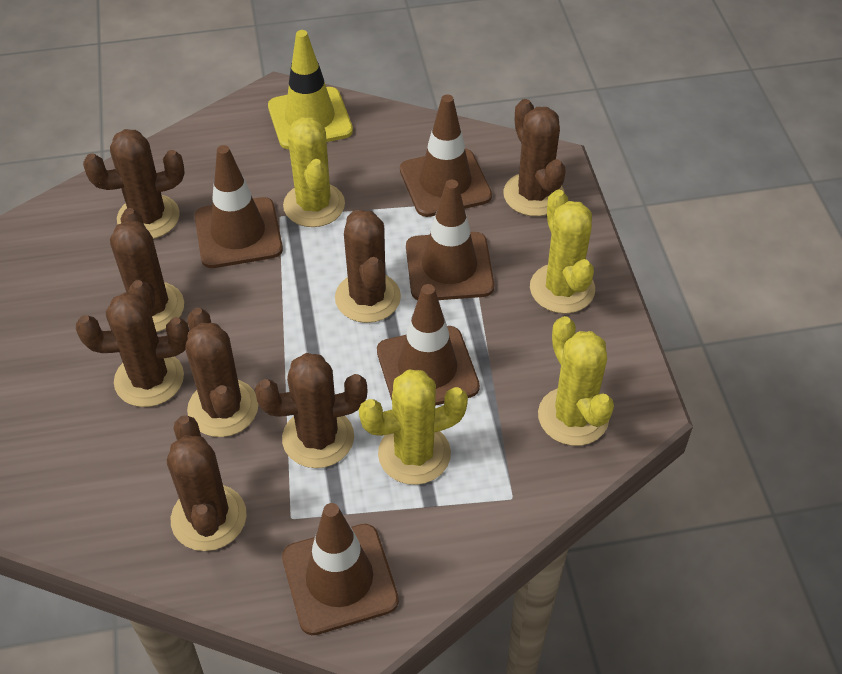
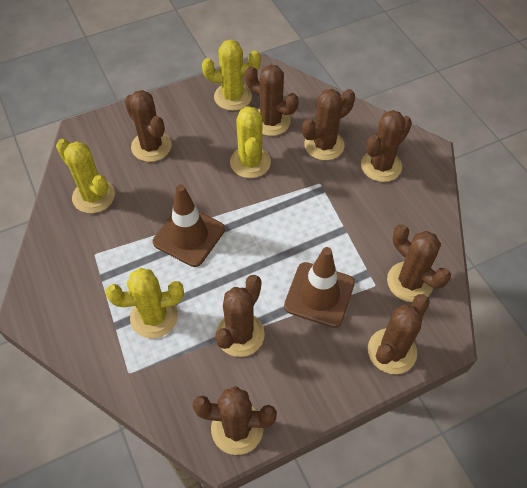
brown traffic cone: 5 -> 2
yellow traffic cone: 1 -> 0

